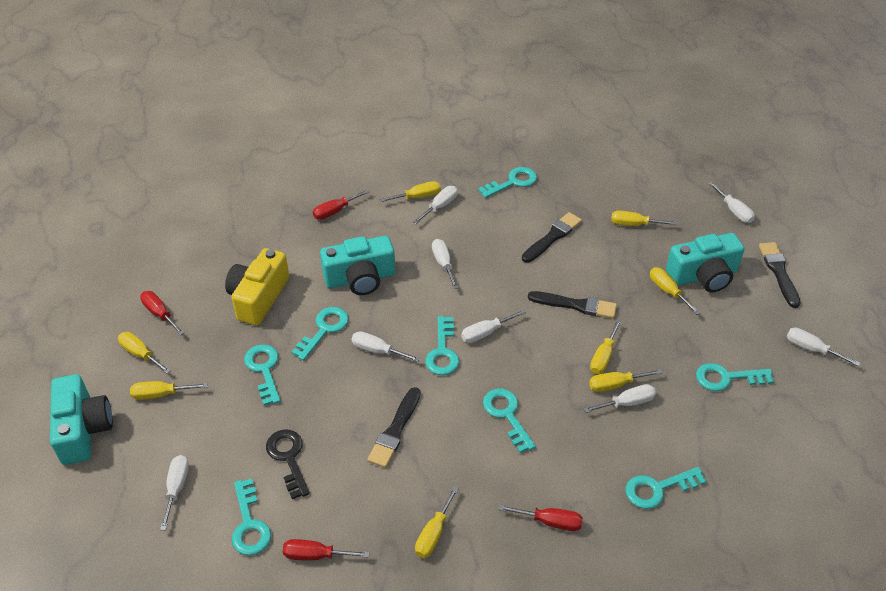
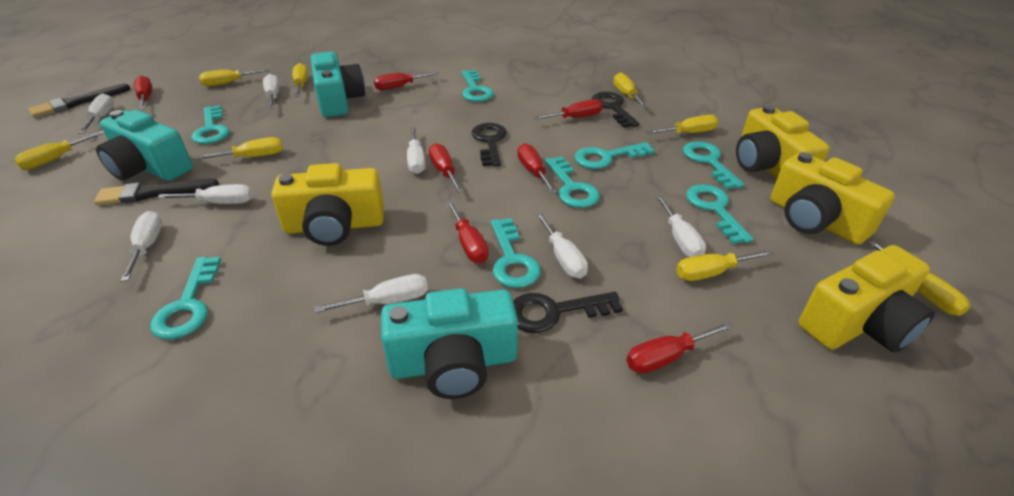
black brush: 4 -> 2
black key: 1 -> 3
red screwdriver: 4 -> 7
yellow camera: 1 -> 4

